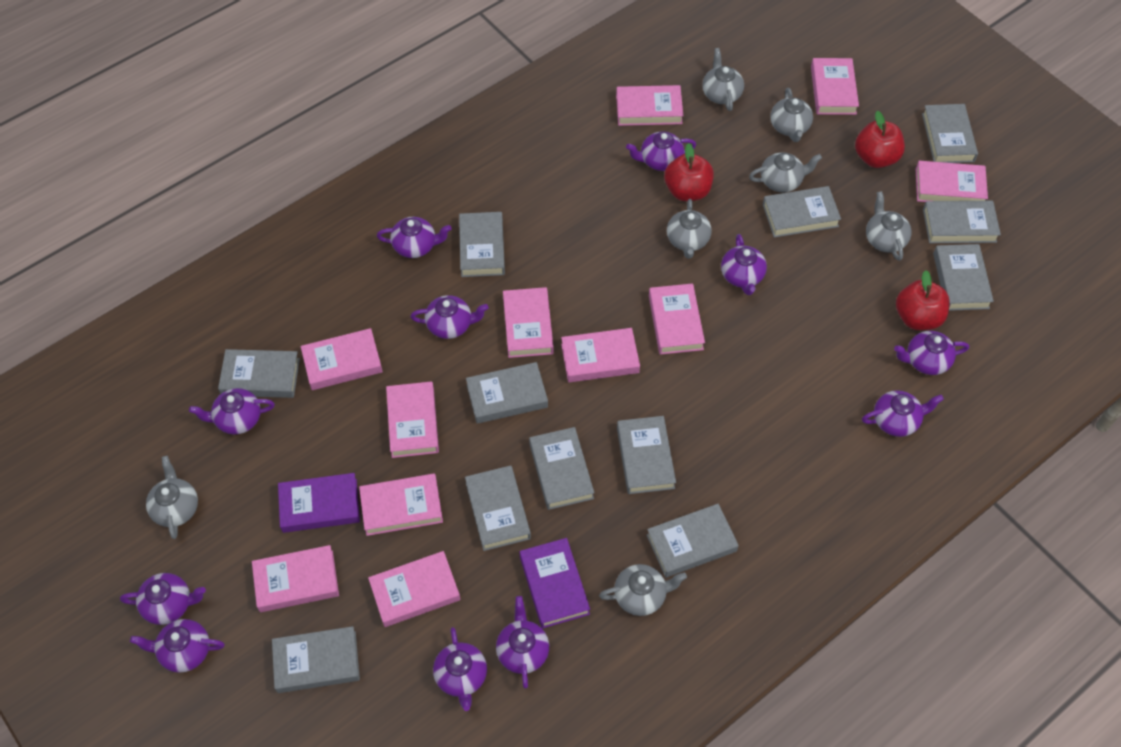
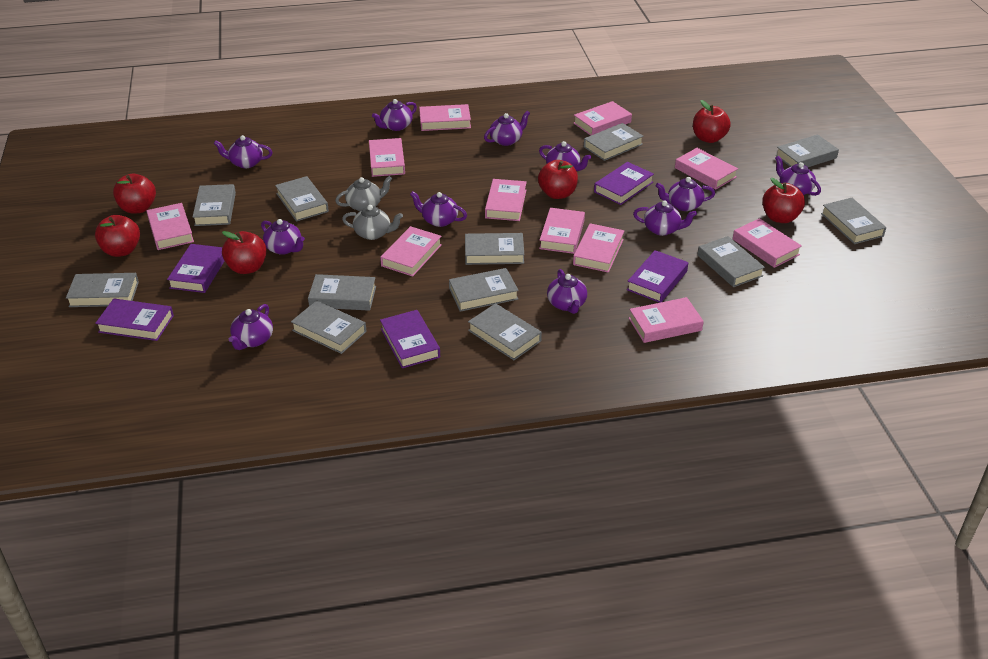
grey teapot: 7 -> 2
purple book: 2 -> 5
red apple: 3 -> 6

